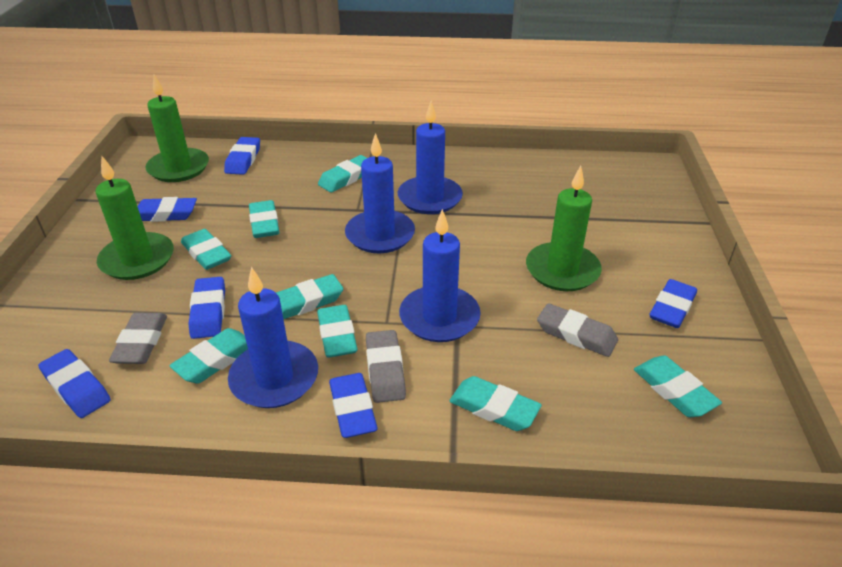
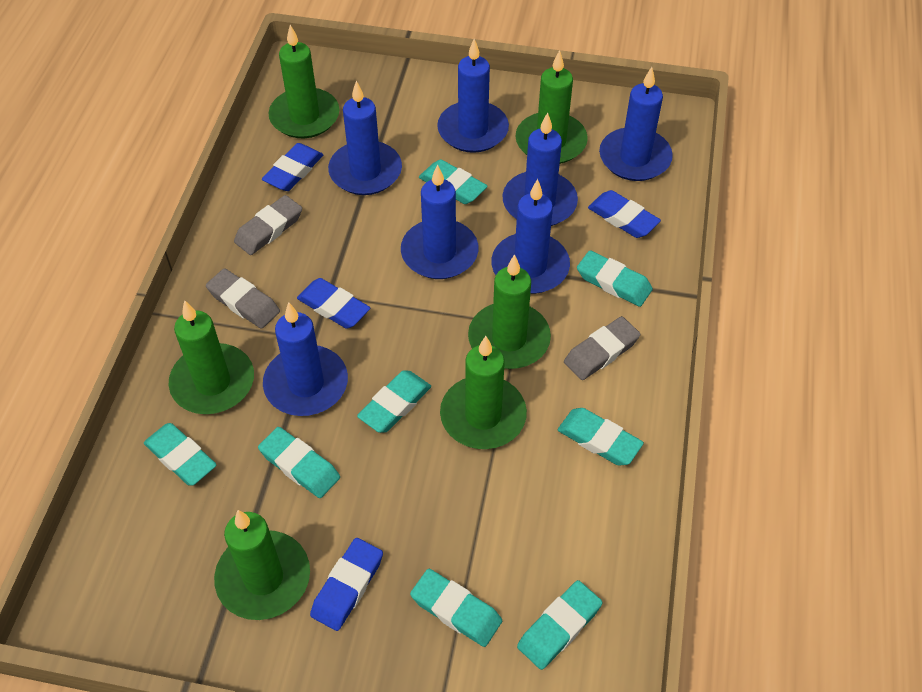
blue candle: 4 -> 7
blue eraser: 6 -> 4
green candle: 3 -> 6

